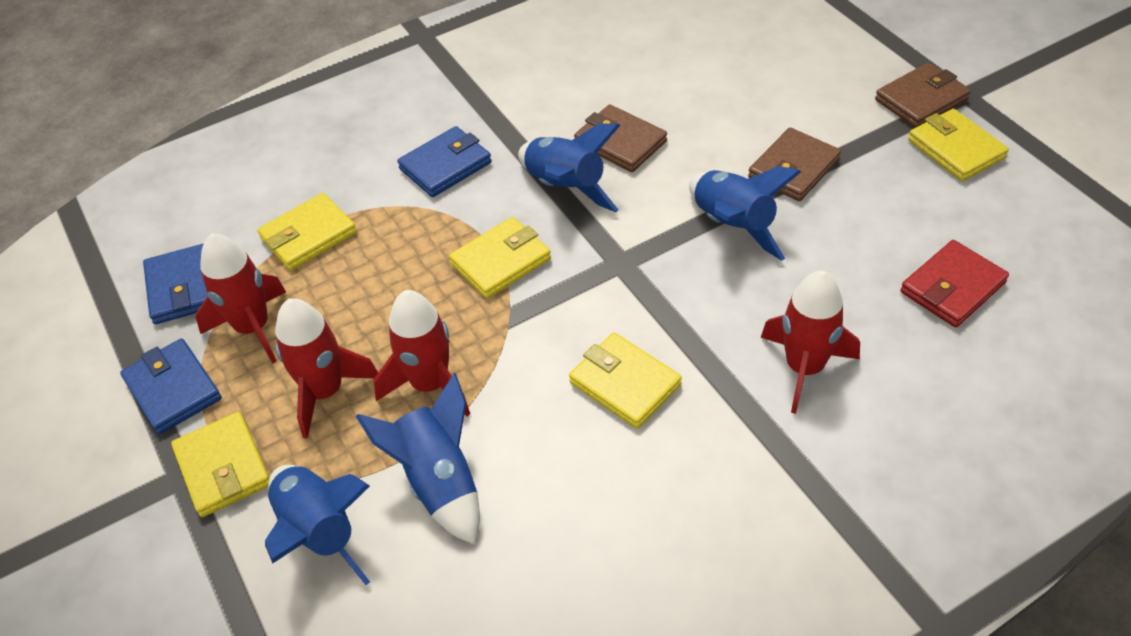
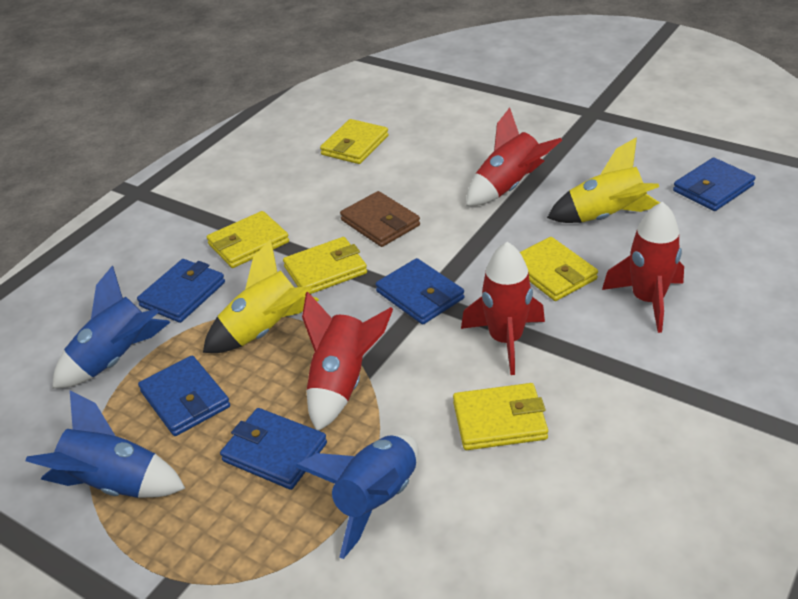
blue rocket: 4 -> 3
blue wallet: 3 -> 5
brown wallet: 3 -> 1
red wallet: 1 -> 0
yellow rocket: 0 -> 2

